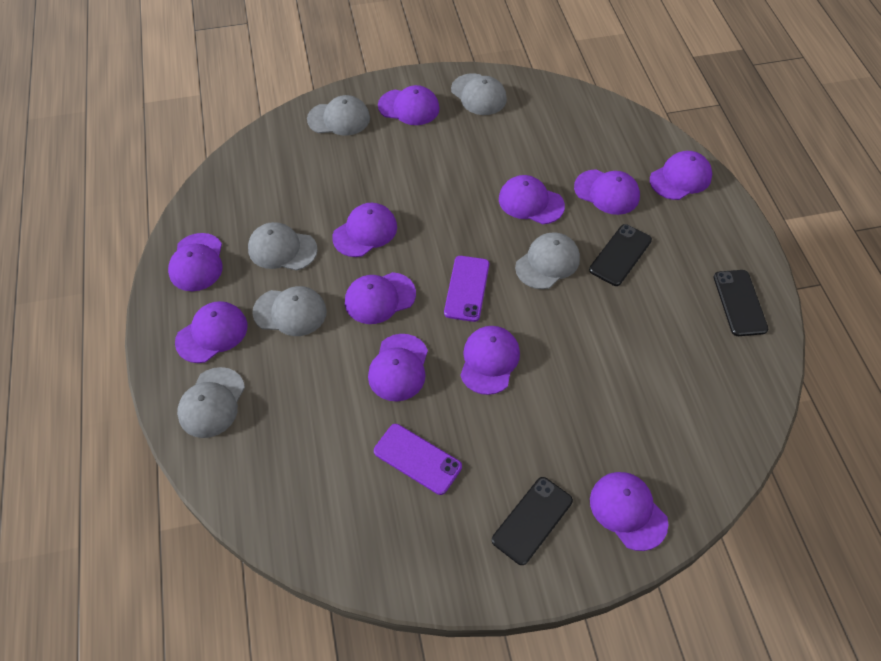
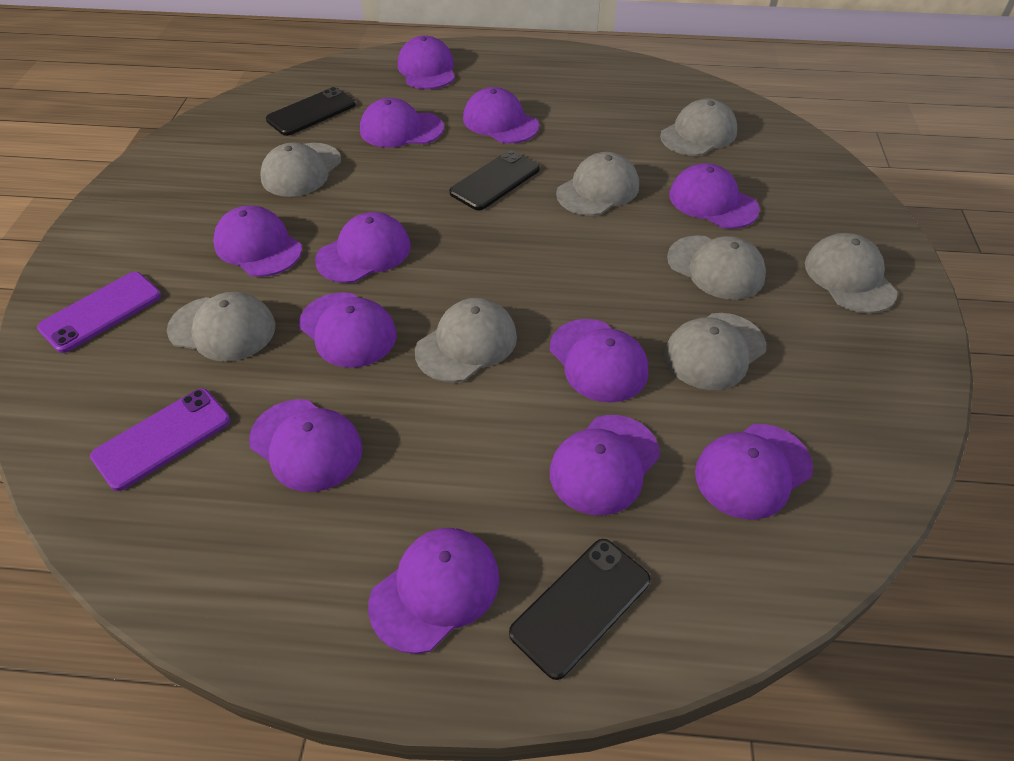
grey cap: 6 -> 8
purple cap: 11 -> 12

